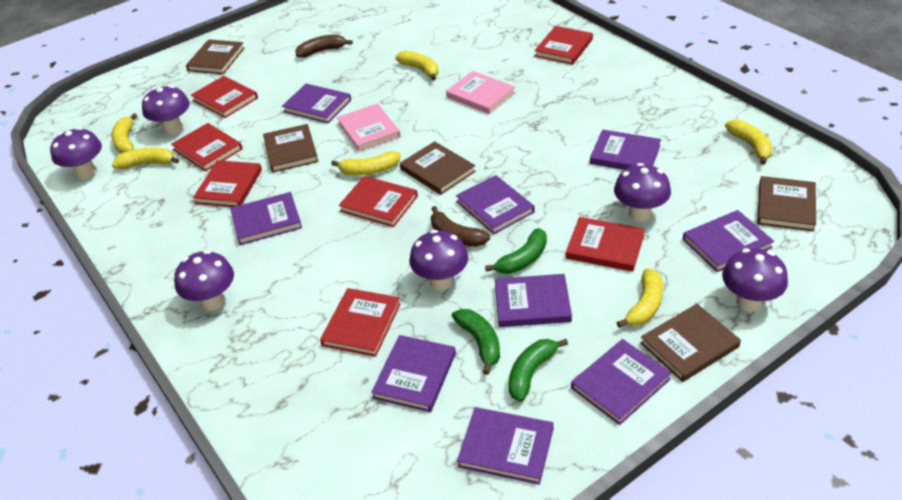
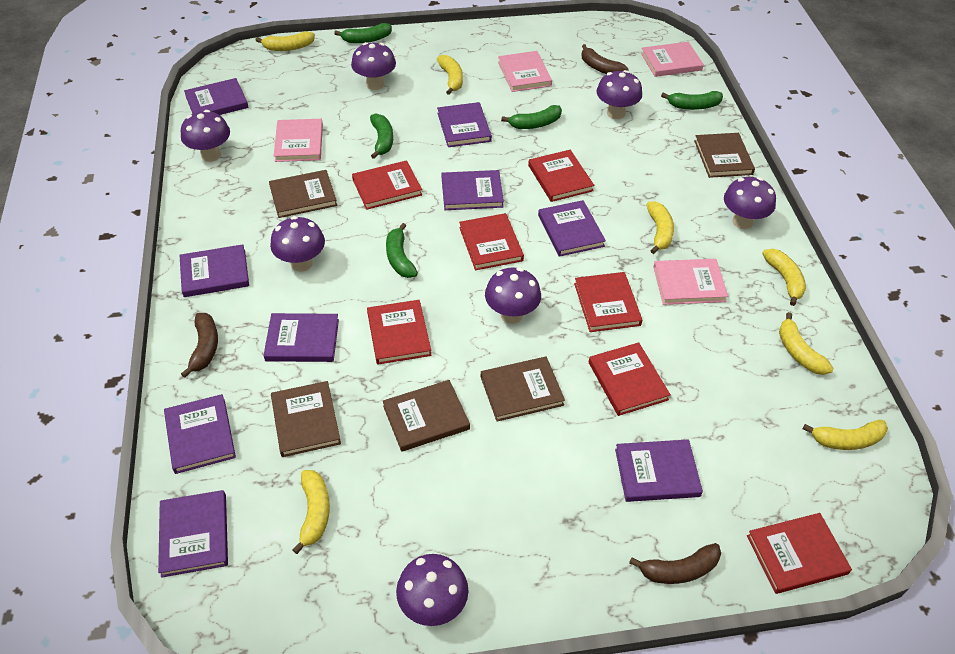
brown banana: 2 -> 3
green banana: 3 -> 5
pink book: 2 -> 4
purple mushroom: 6 -> 7
yellow banana: 6 -> 7

